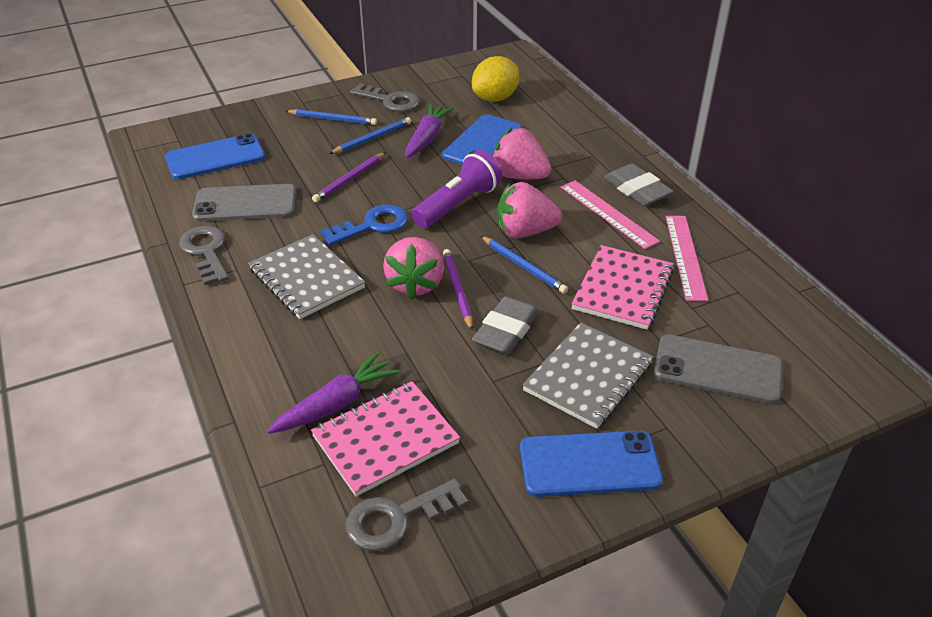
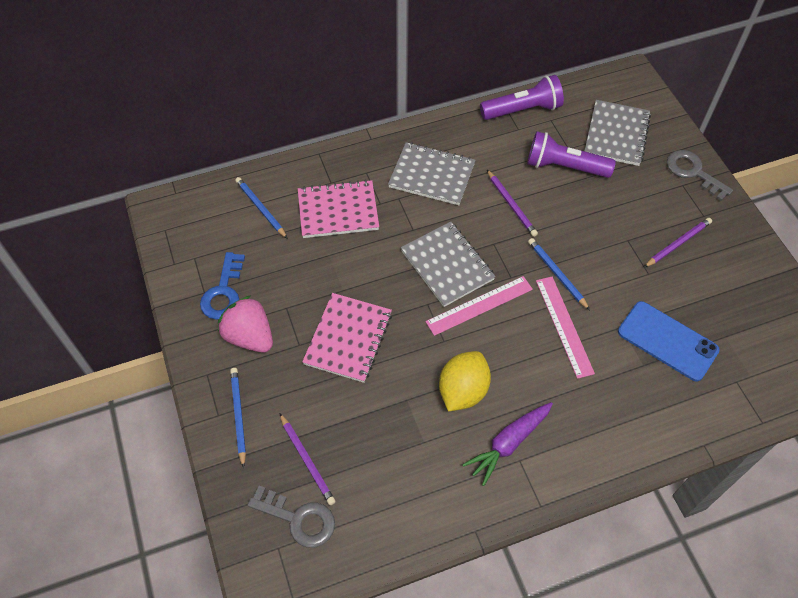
blue phone: 3 -> 1
grey eraser: 2 -> 0
grey key: 3 -> 2
grey notebook: 2 -> 3
grey phone: 2 -> 0
pink strawberry: 3 -> 1
purple carrot: 2 -> 1
purple flashlight: 1 -> 2
purple pencil: 2 -> 3

